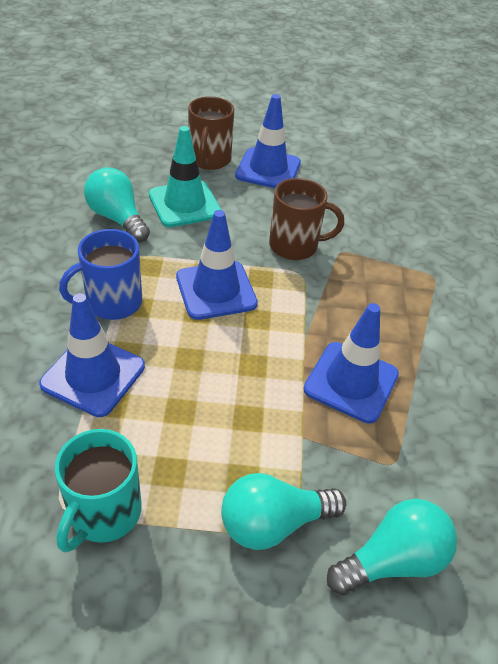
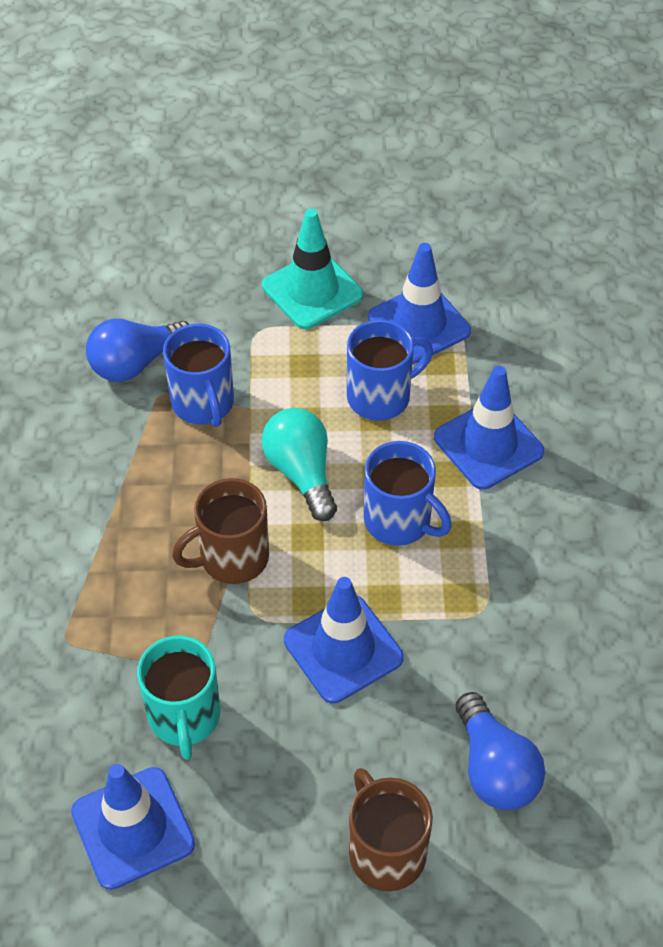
blue light bulb: 0 -> 2
blue mug: 1 -> 3
turquoise light bulb: 3 -> 1

